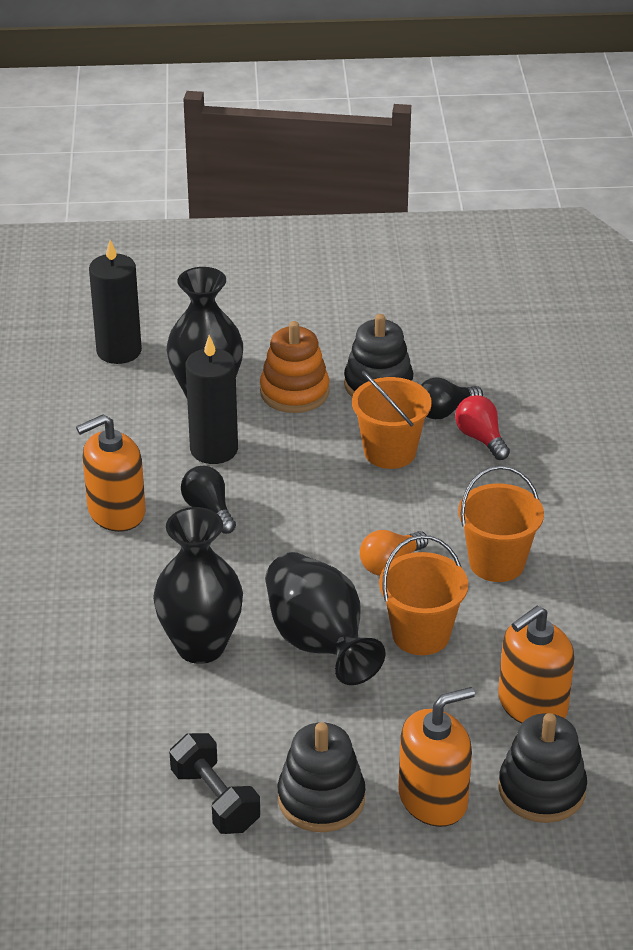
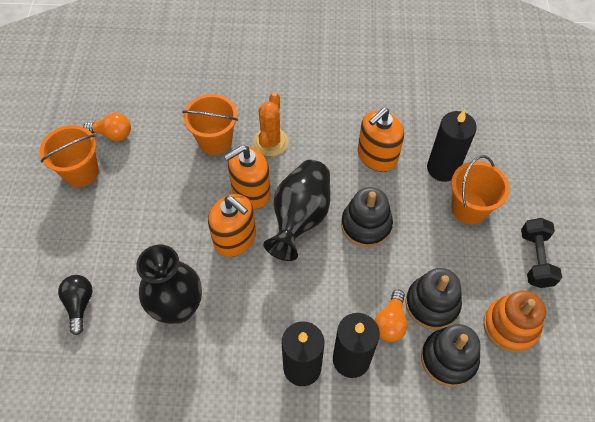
black candle: 2 -> 3
black light bulb: 2 -> 1
black vase: 3 -> 2
orange cactus: 0 -> 1
orange light bulb: 1 -> 2
red light bulb: 1 -> 0

